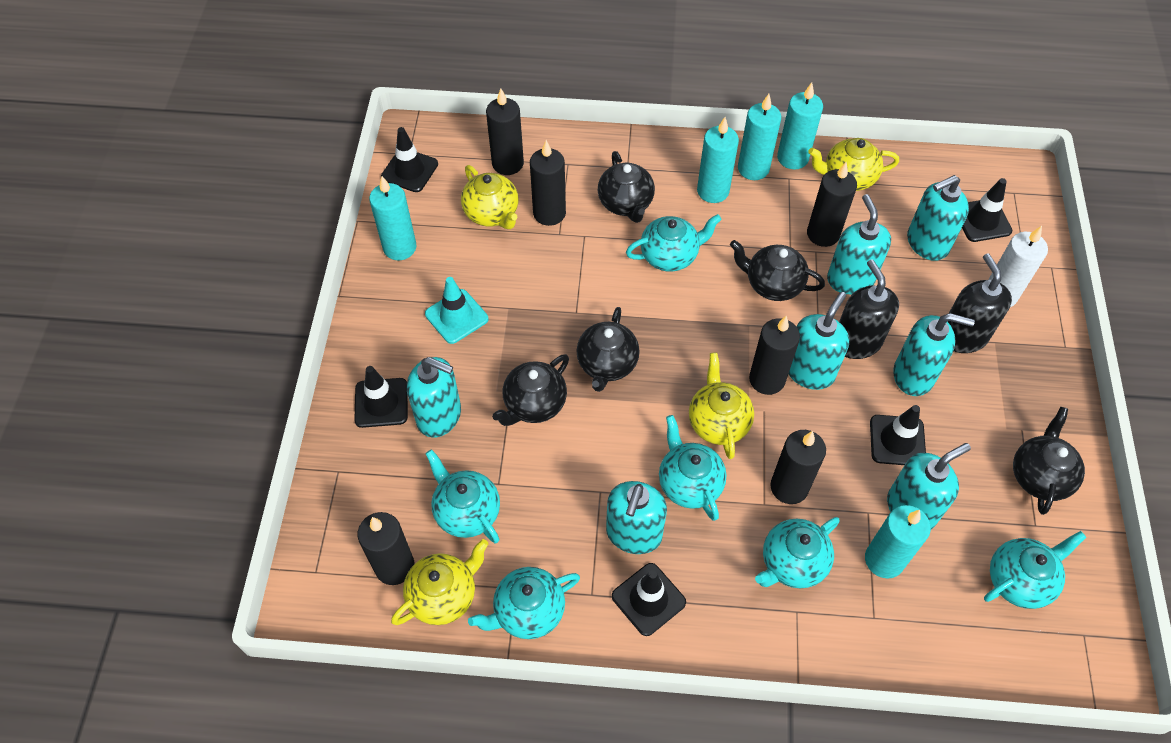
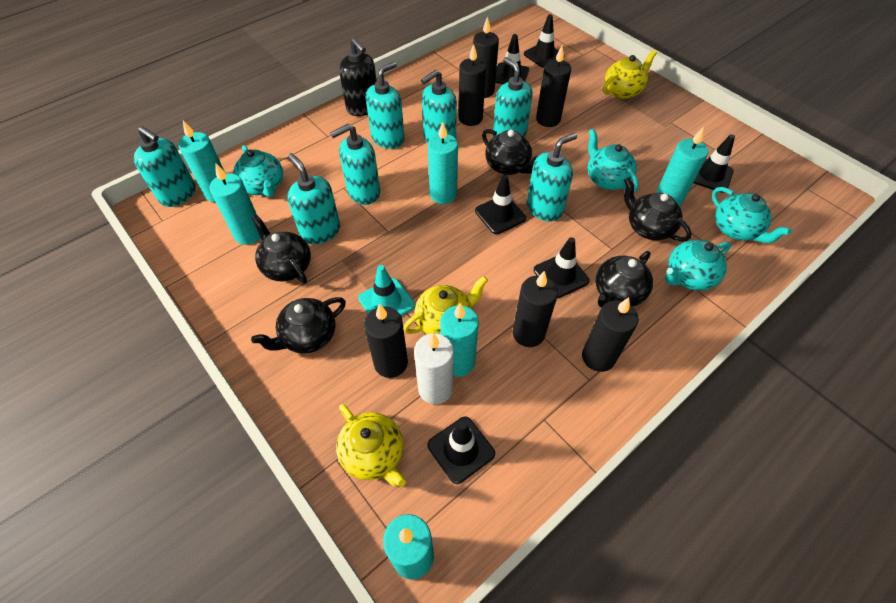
black soap dispenser: 2 -> 1
black traffic cone: 5 -> 6
turquoise candle: 5 -> 6
turquoise teapot: 6 -> 4
yellow teapot: 4 -> 3

